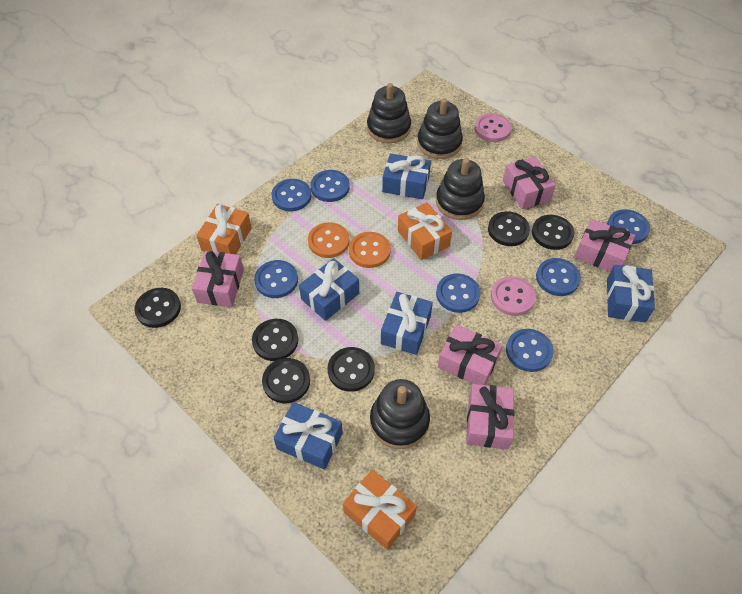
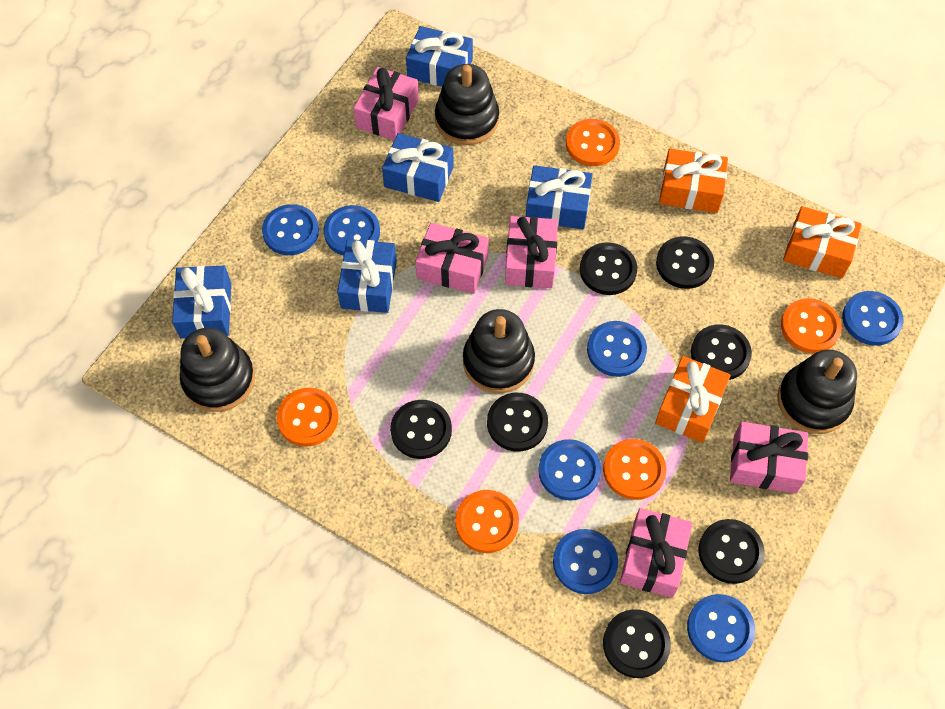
black button: 6 -> 7
orange button: 2 -> 5
pink button: 2 -> 0

